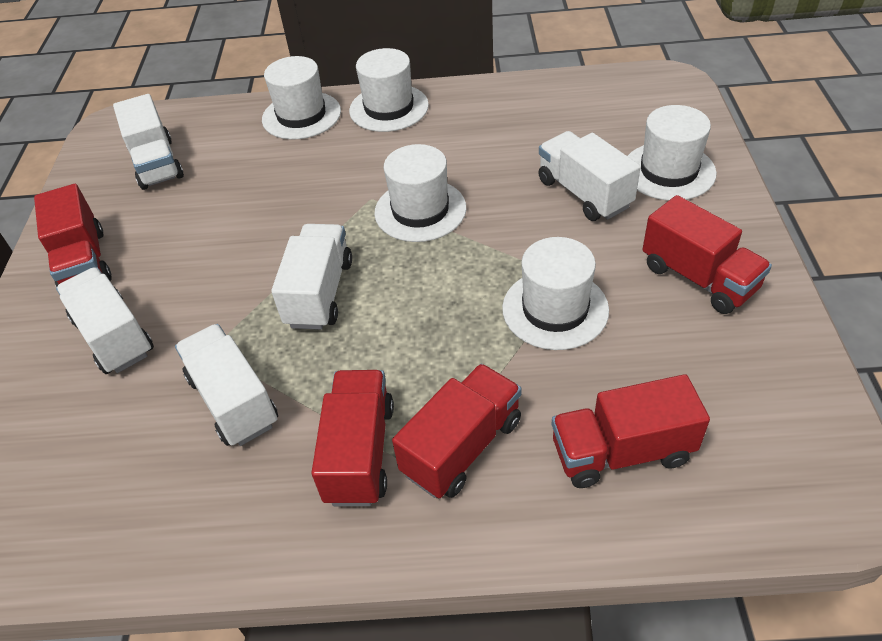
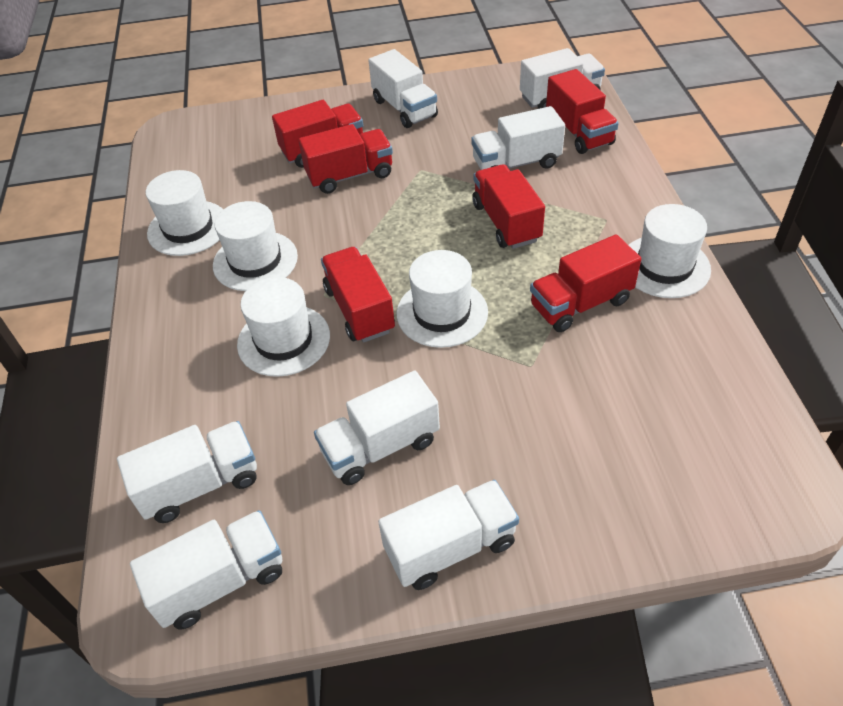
red truck: 5 -> 6
white truck: 5 -> 7

